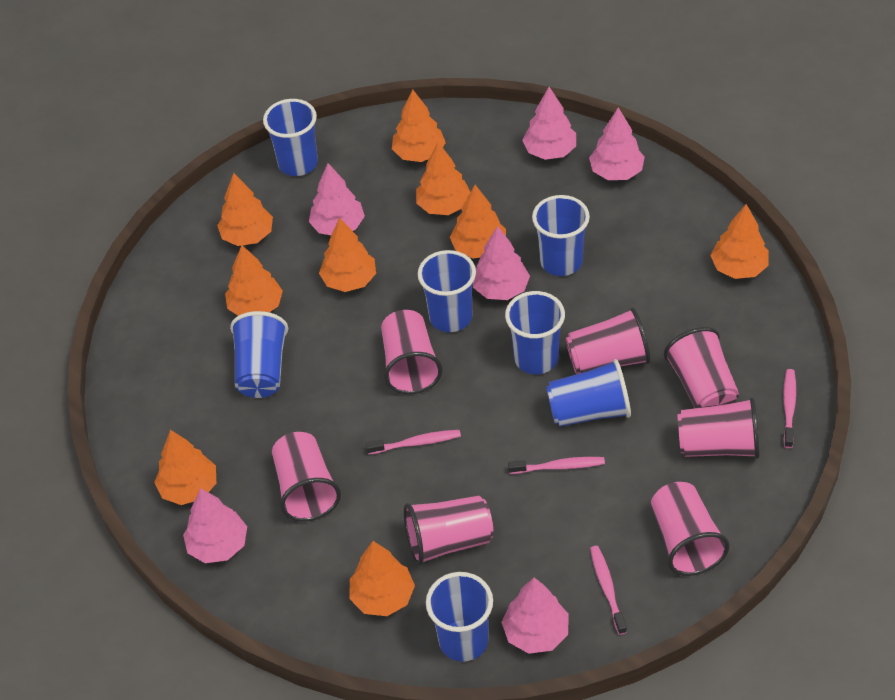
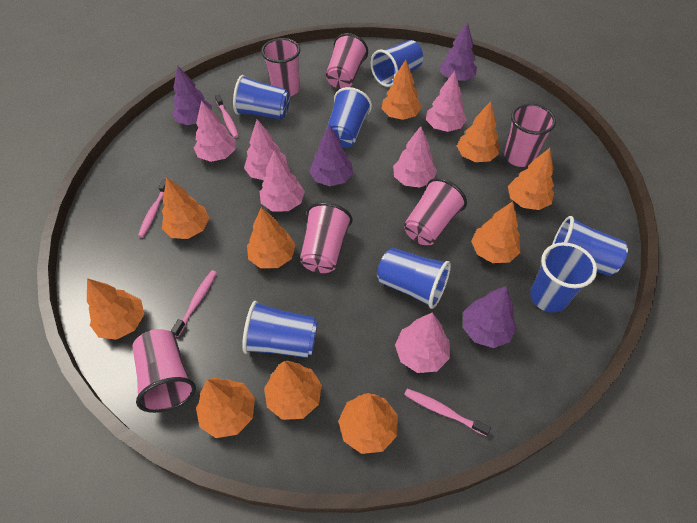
orange tree: 9 -> 10
pink cup: 7 -> 6
purple tree: 0 -> 4

